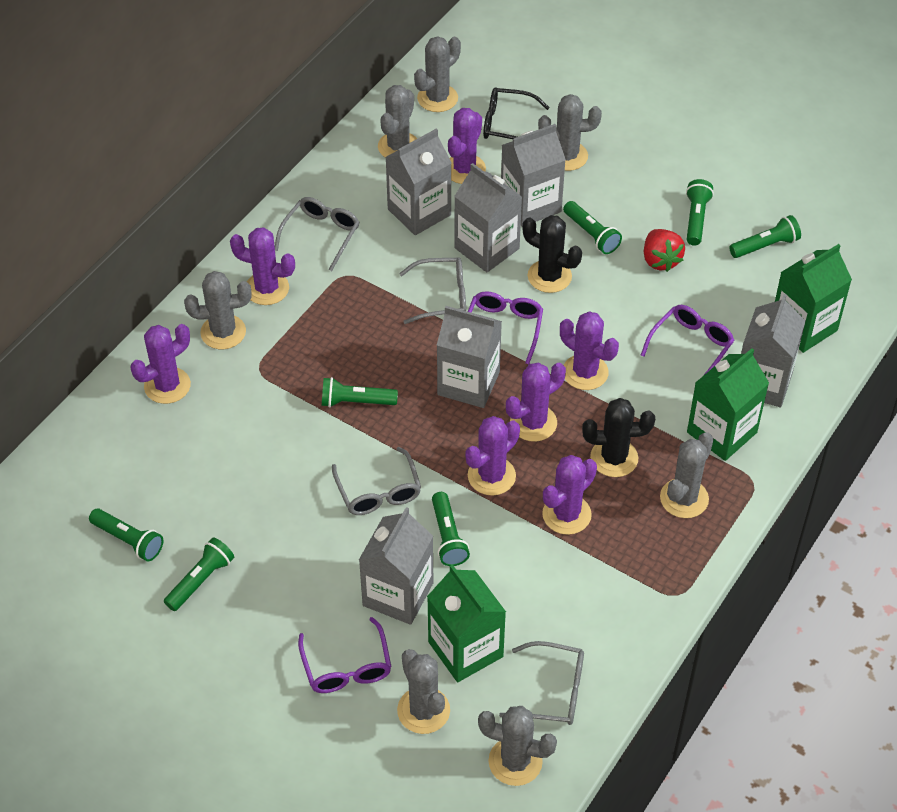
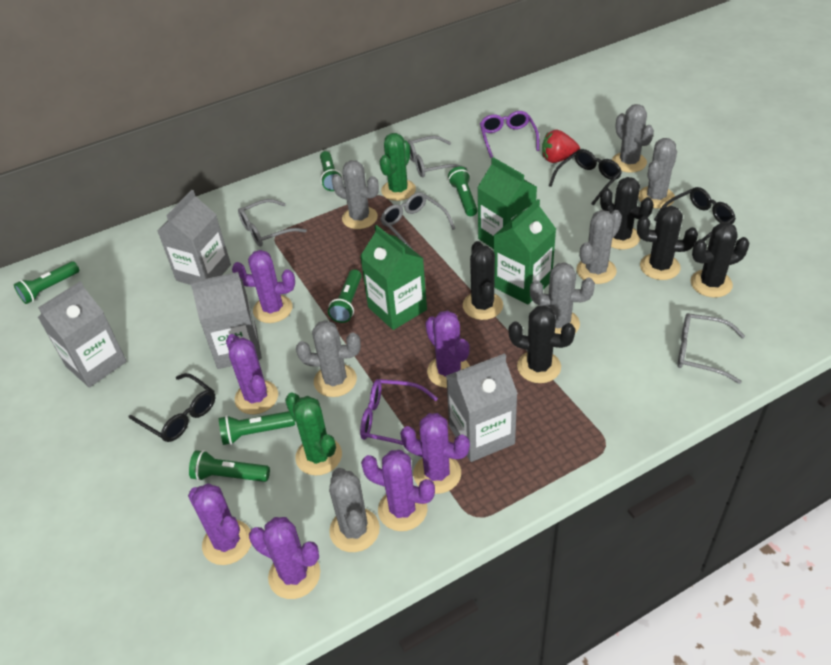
black cactus: 2 -> 5
black glasses: 1 -> 3
green cactus: 0 -> 2
green flashlight: 7 -> 6
grey carton: 6 -> 4
purple glasses: 3 -> 2

